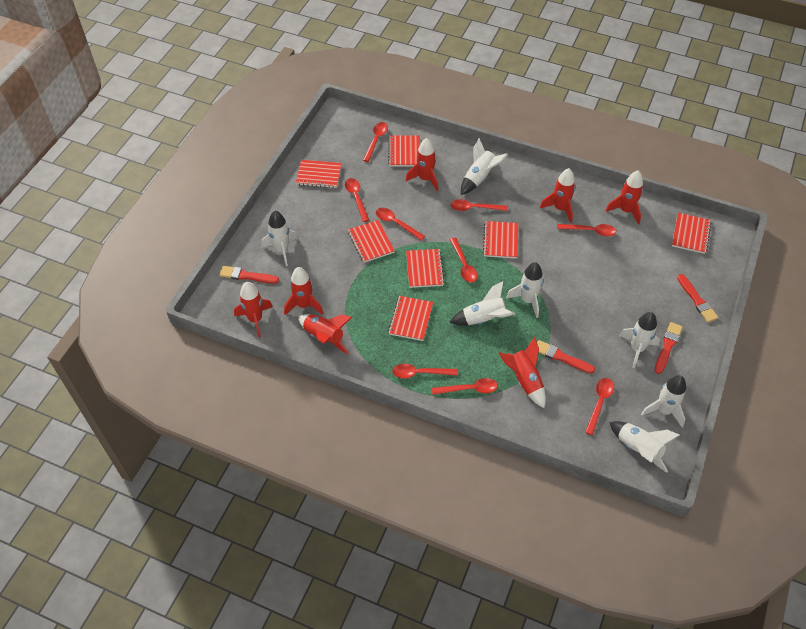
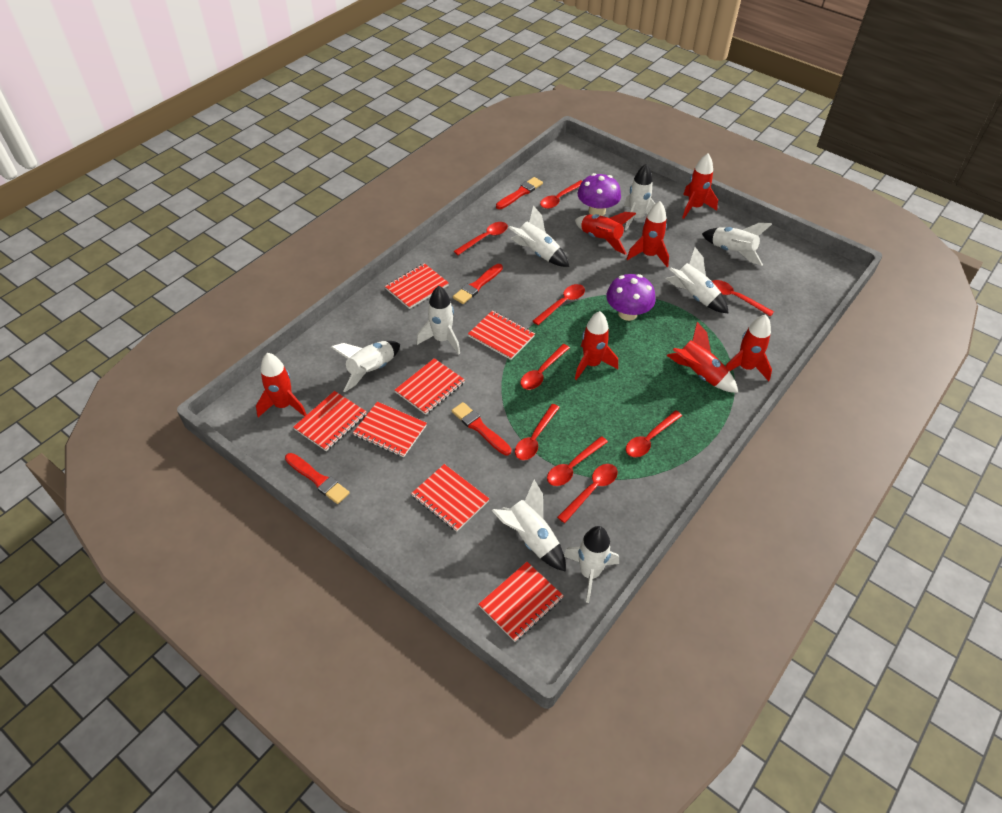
purple mushroom: 0 -> 2
white rocket: 7 -> 8

